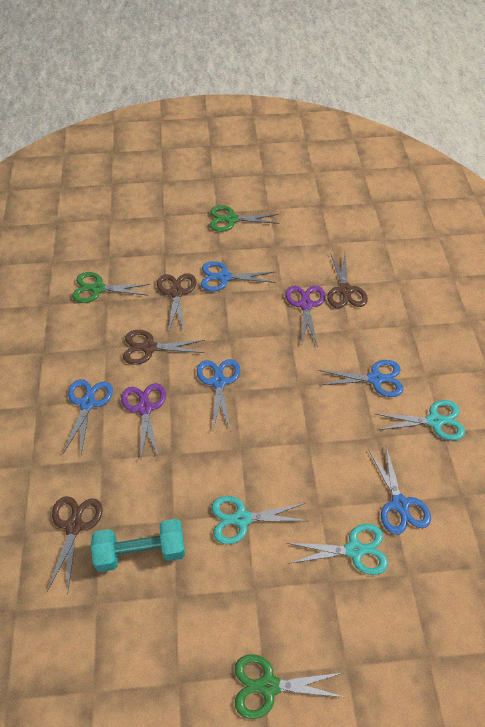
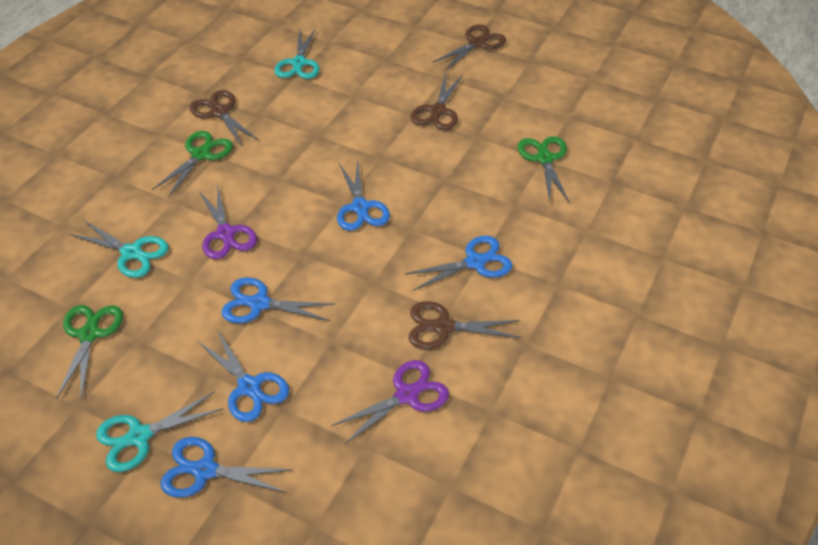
turquoise dumbbell: 1 -> 0

